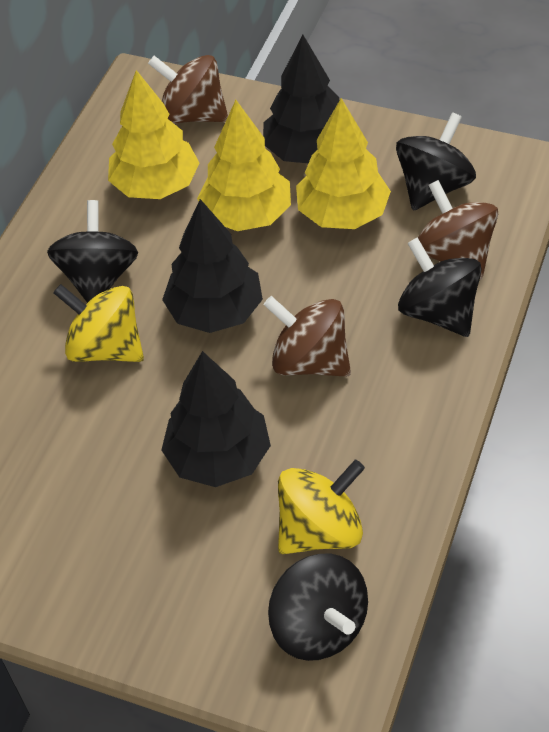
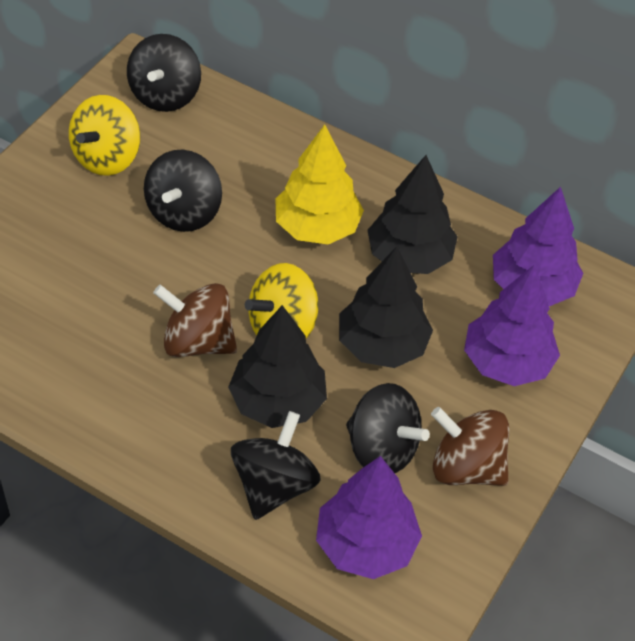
brown spinning top: 3 -> 2
purple tree: 0 -> 3
yellow tree: 3 -> 1

